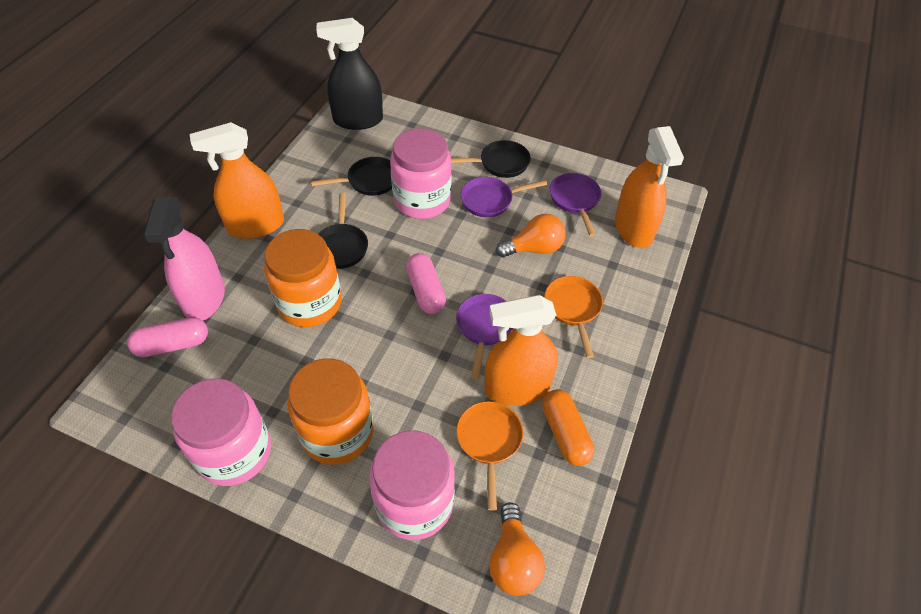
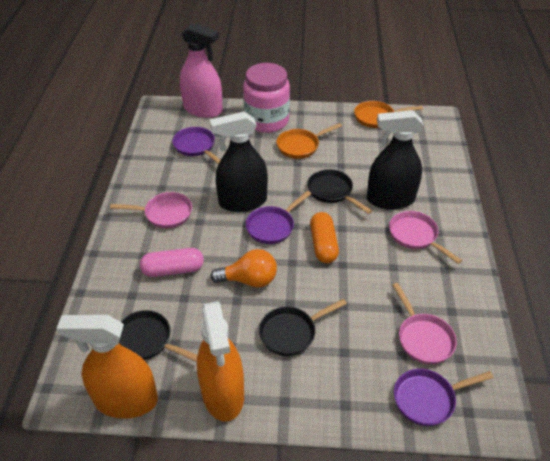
black spray bottle: 1 -> 2
orange jar: 2 -> 0
orange light bulb: 2 -> 1
orange spray bottle: 3 -> 2
pink capsule: 2 -> 1
pink jar: 3 -> 1
pink pan: 0 -> 3

